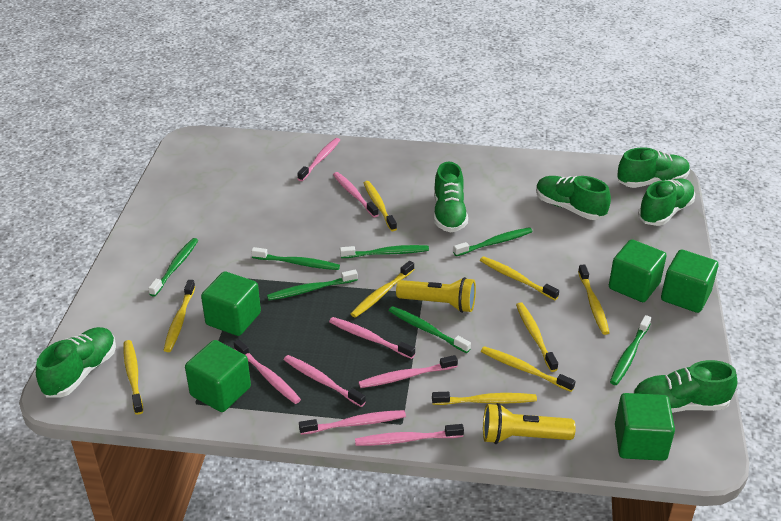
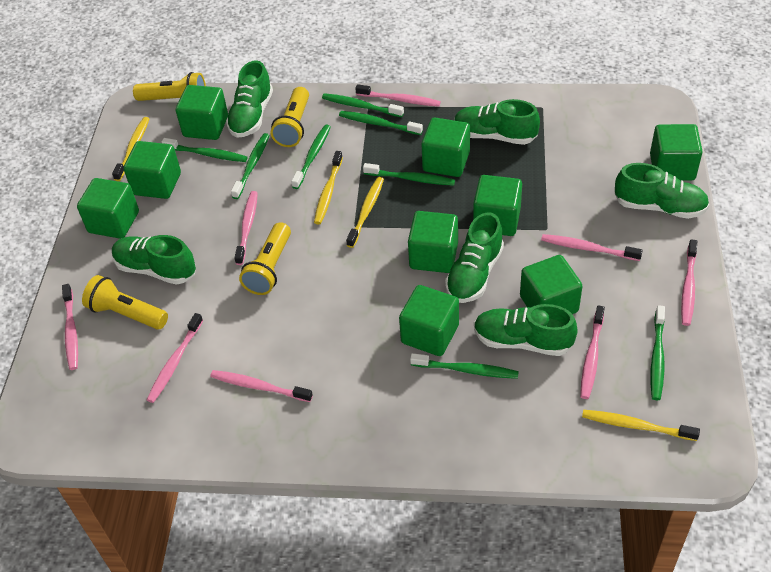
green cube: 5 -> 9
green toothbrush: 7 -> 8
yellow flashlight: 2 -> 4
yellow toothbrush: 9 -> 4

